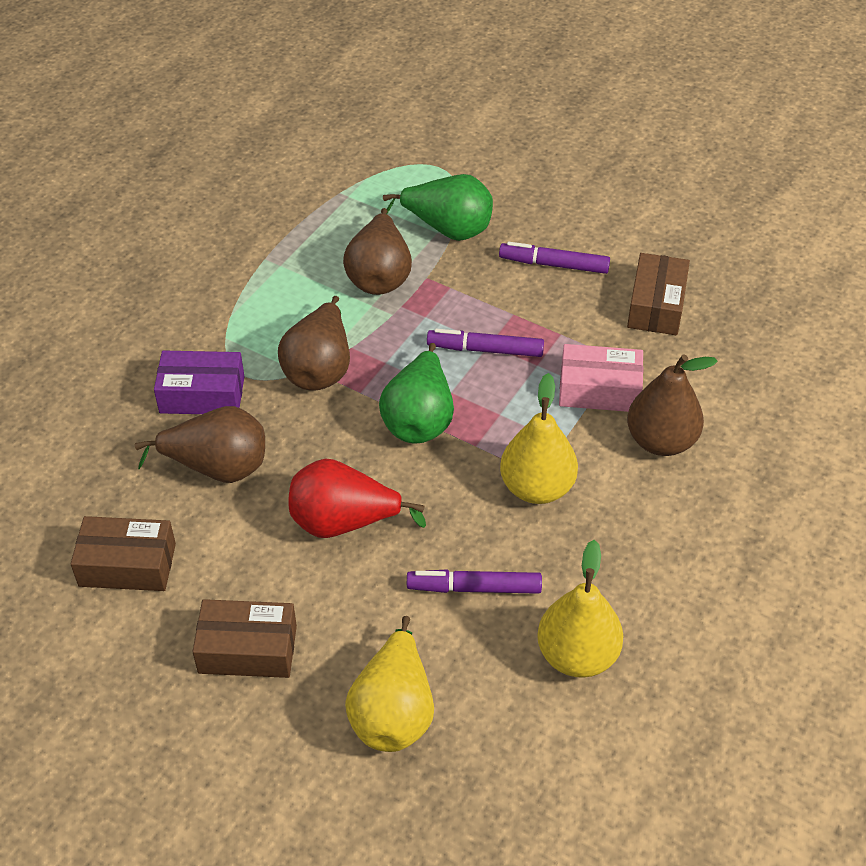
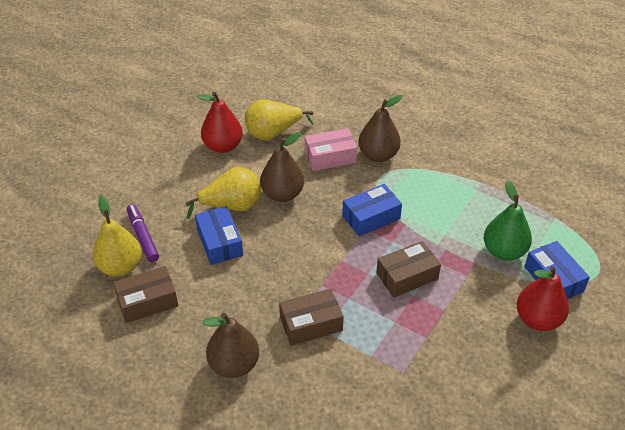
blue box: 0 -> 3
brown pear: 4 -> 3
green pear: 2 -> 1
purple box: 1 -> 0
purple marker: 3 -> 1
red pear: 1 -> 2

